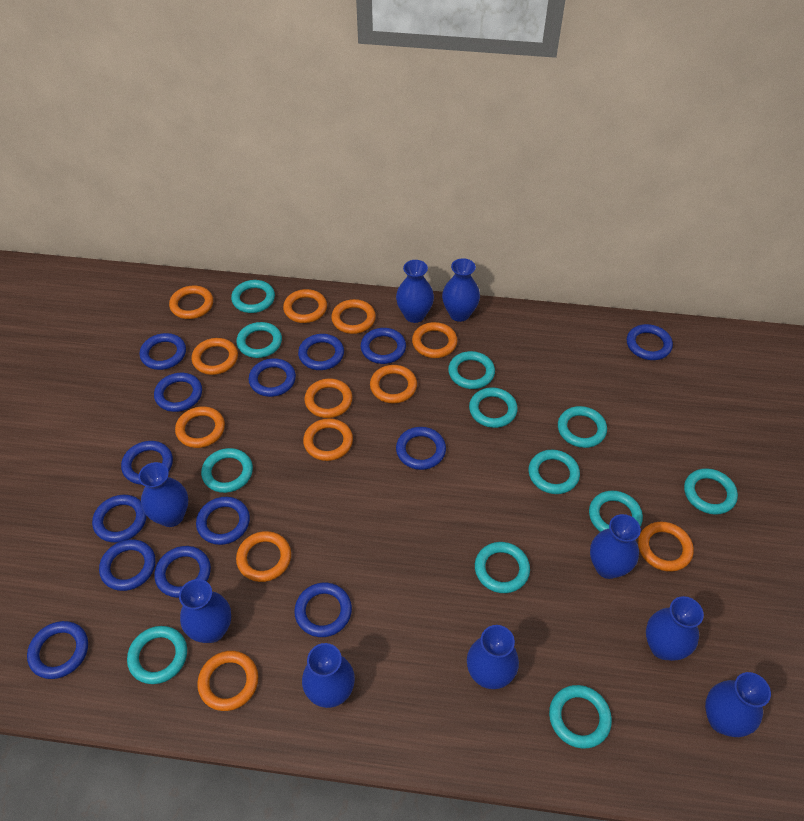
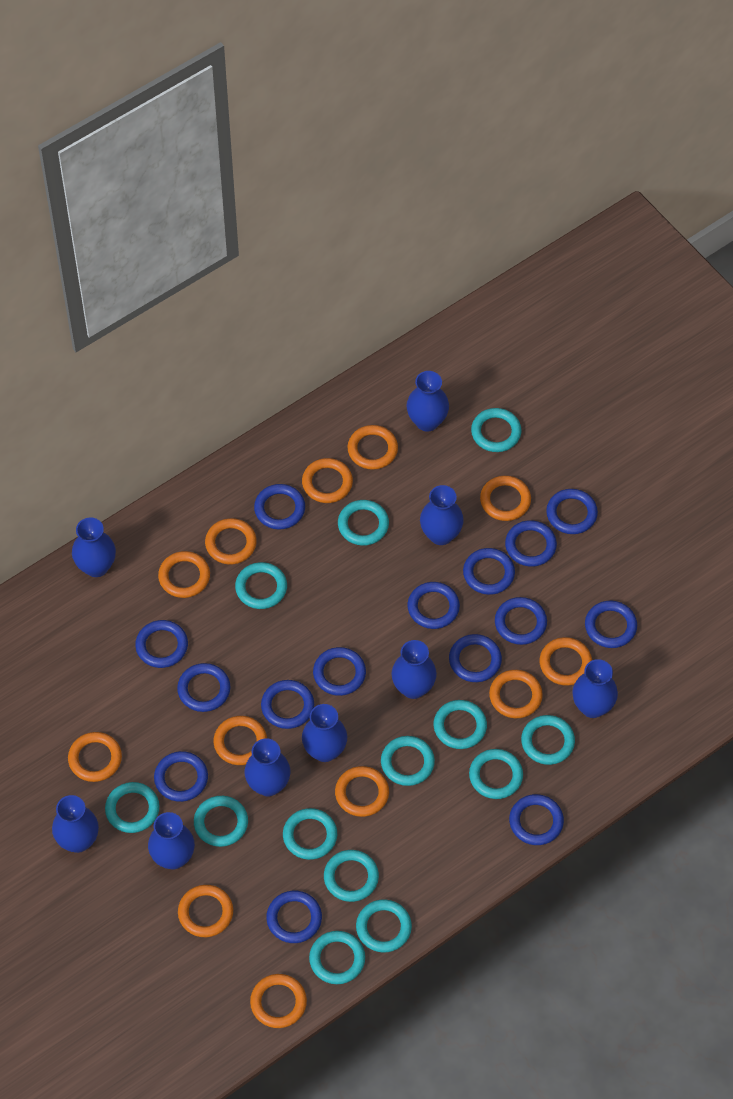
blue ring: 14 -> 15
turquoise ring: 12 -> 13

